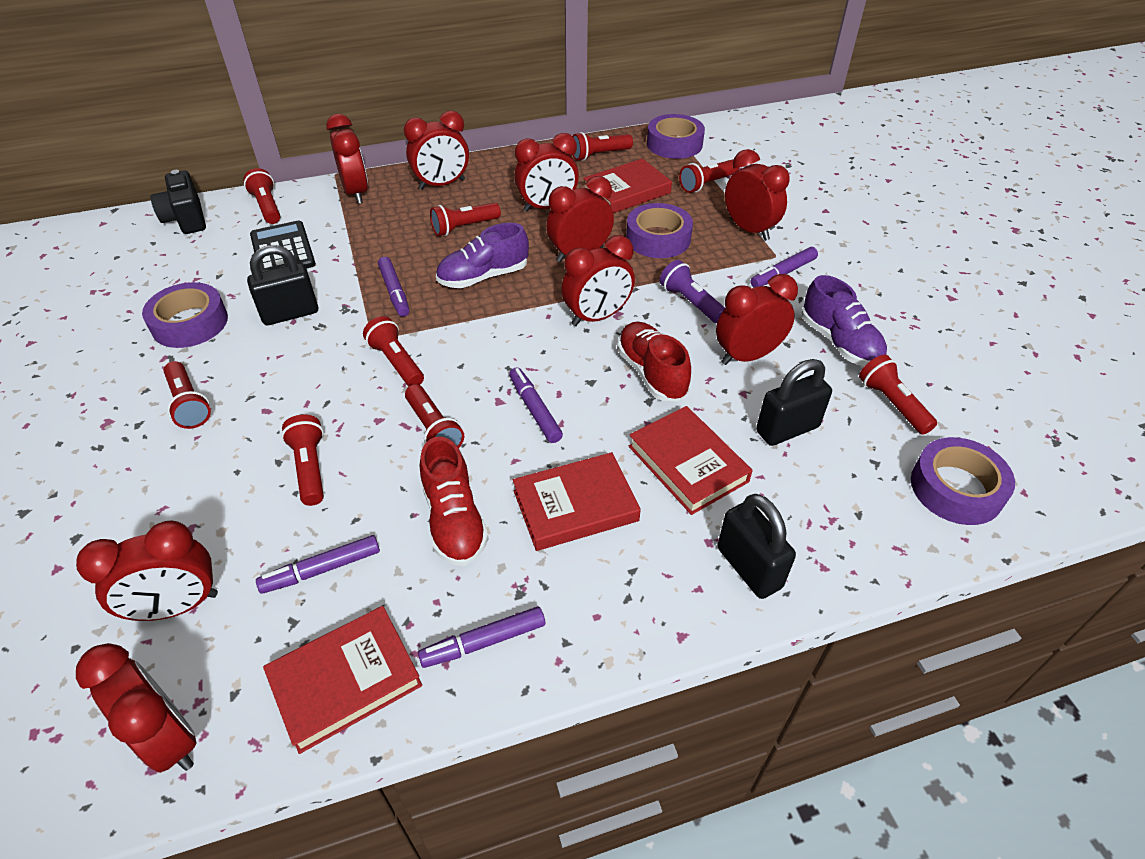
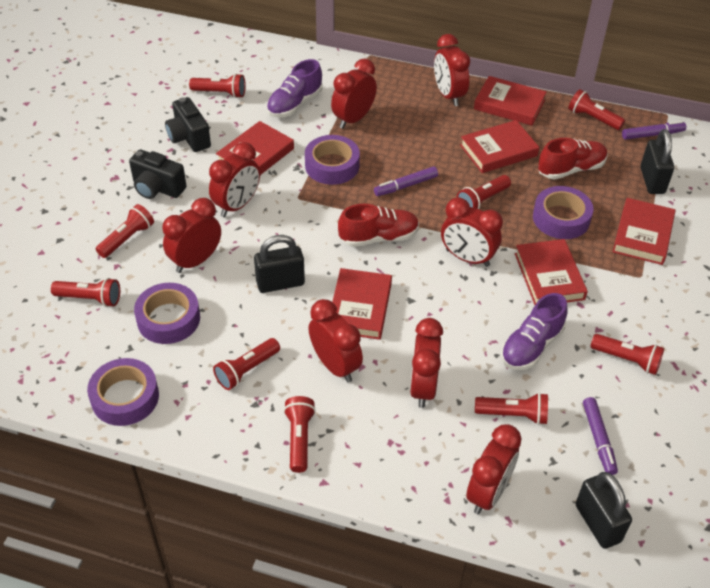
black calculator: 1 -> 0
black camera: 1 -> 2
purple flashlight: 1 -> 0
purple marker: 5 -> 3
red book: 4 -> 6
red clock: 9 -> 8

